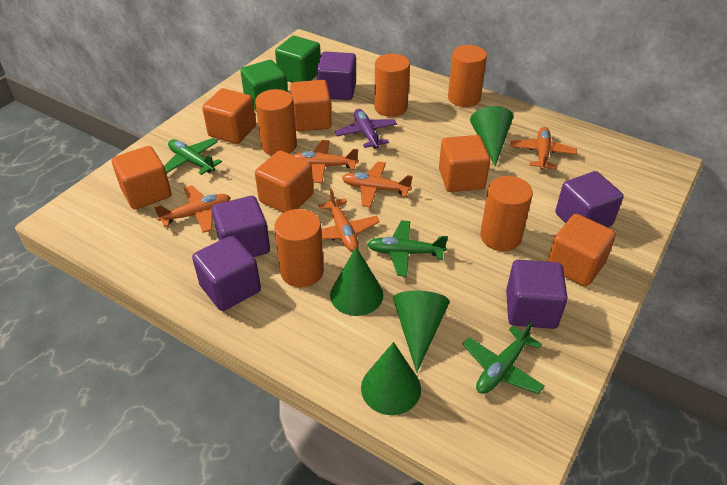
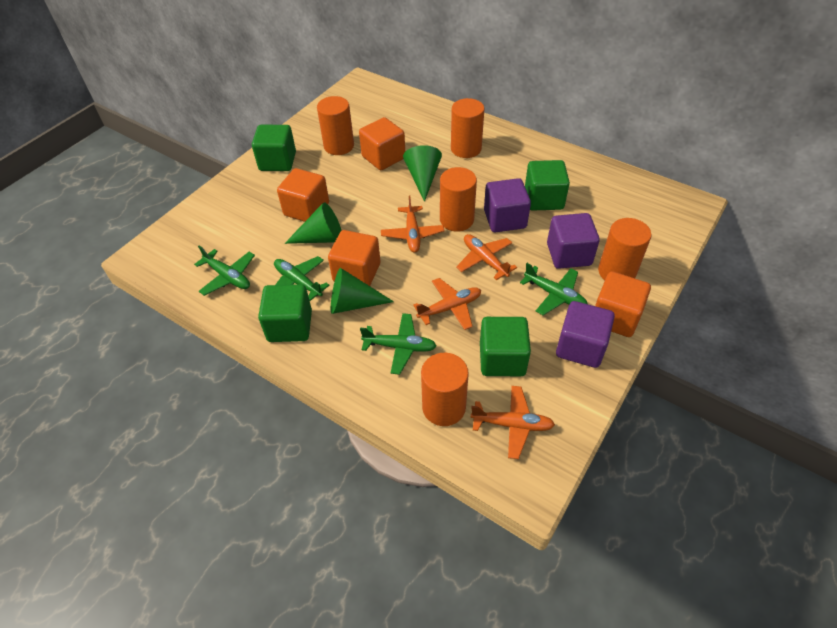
green cone: 4 -> 3
green cube: 2 -> 4
green plane: 3 -> 4
orange cube: 6 -> 4
orange plane: 5 -> 4
purple cube: 5 -> 3
purple plane: 1 -> 0

